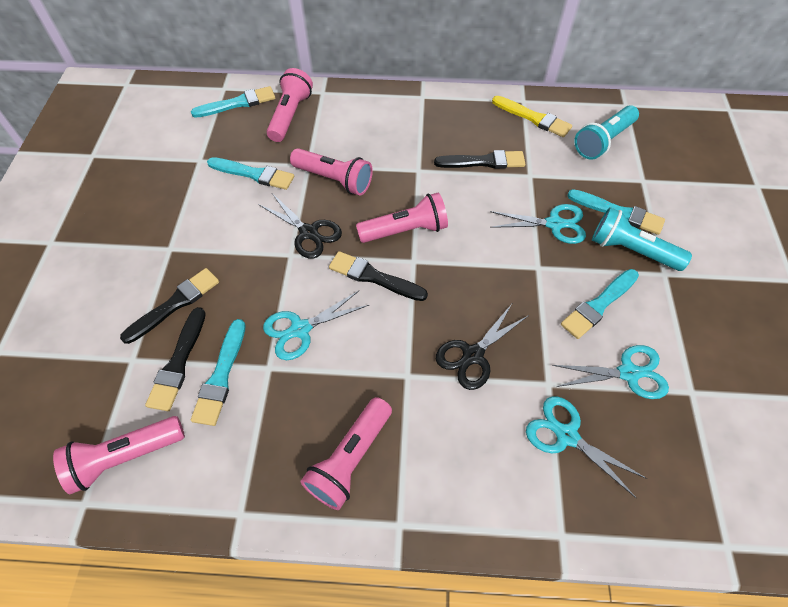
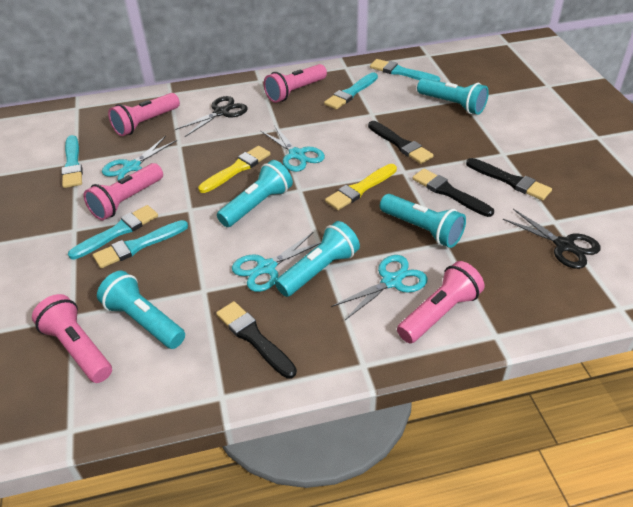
turquoise flashlight: 2 -> 5
yellow brush: 1 -> 2

